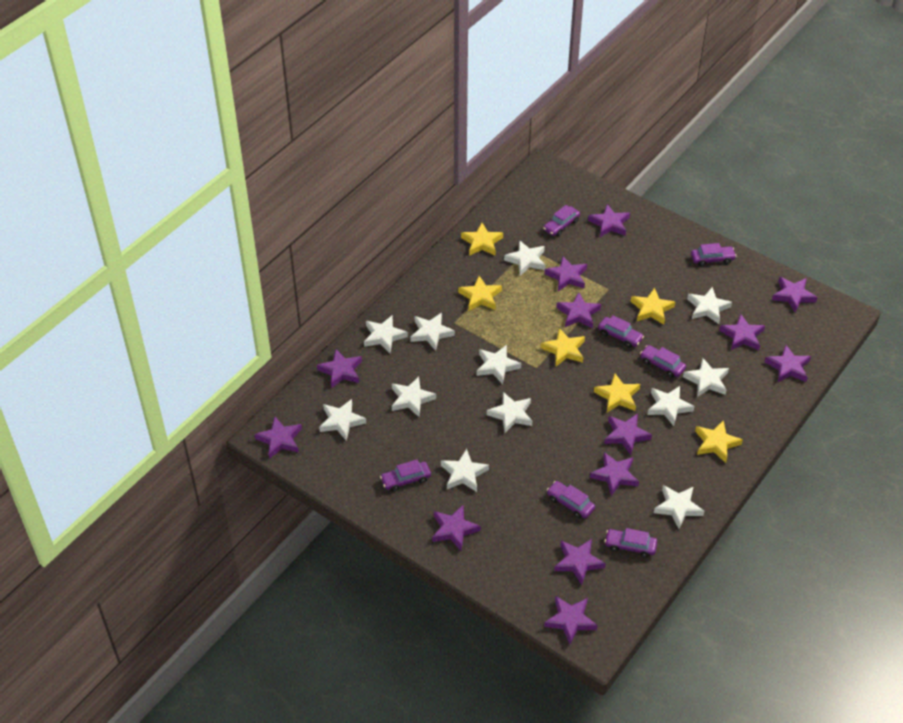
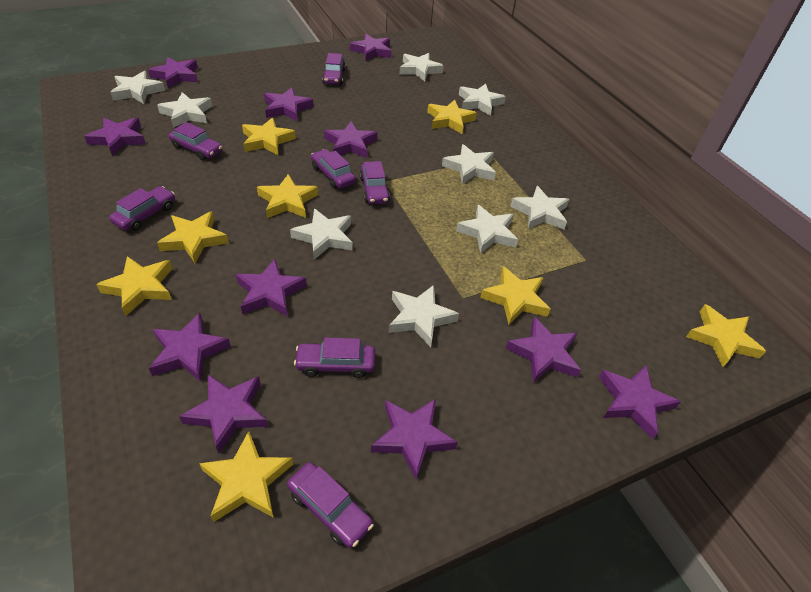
purple star: 13 -> 11
white star: 12 -> 9
yellow star: 6 -> 8

